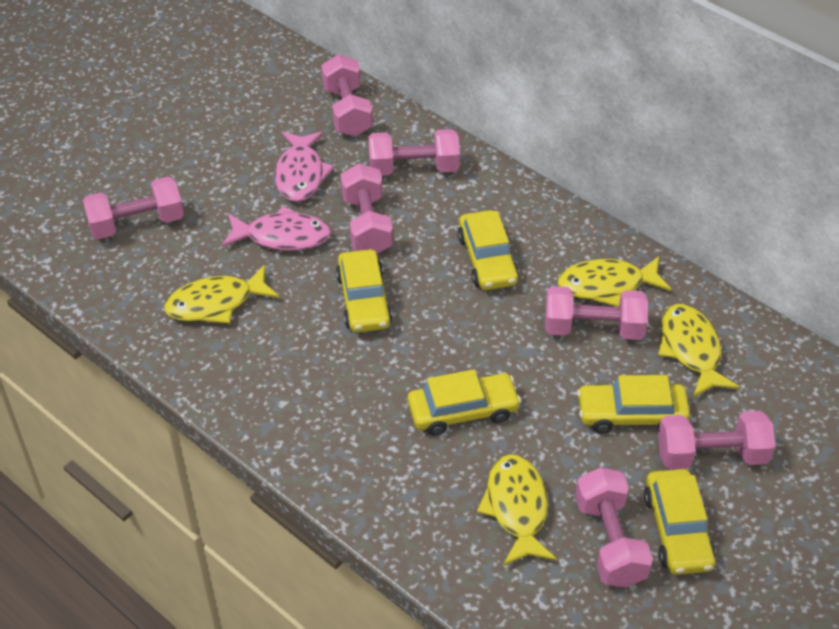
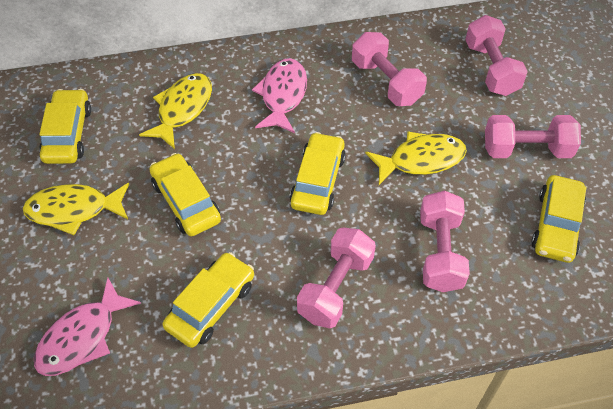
pink dumbbell: 7 -> 5
yellow fish: 4 -> 3

